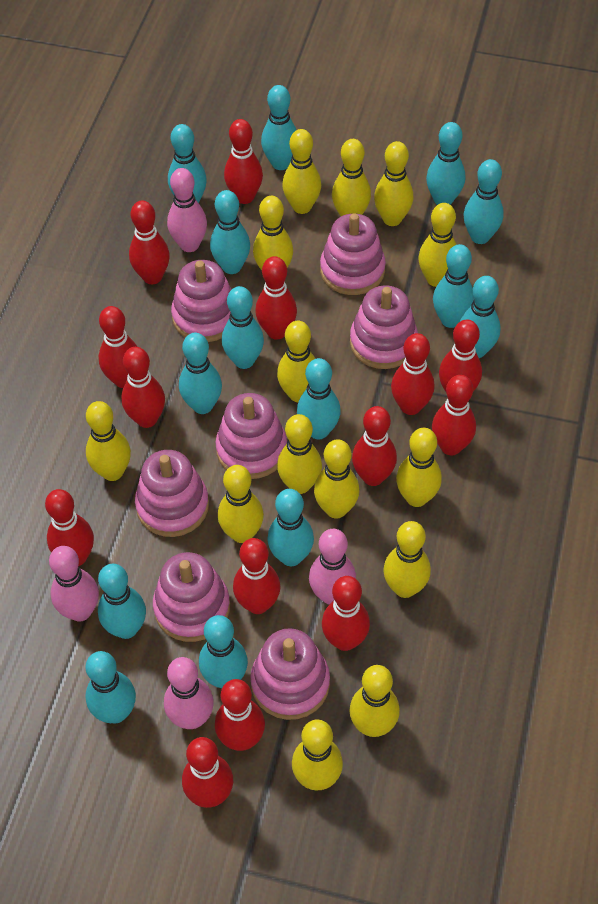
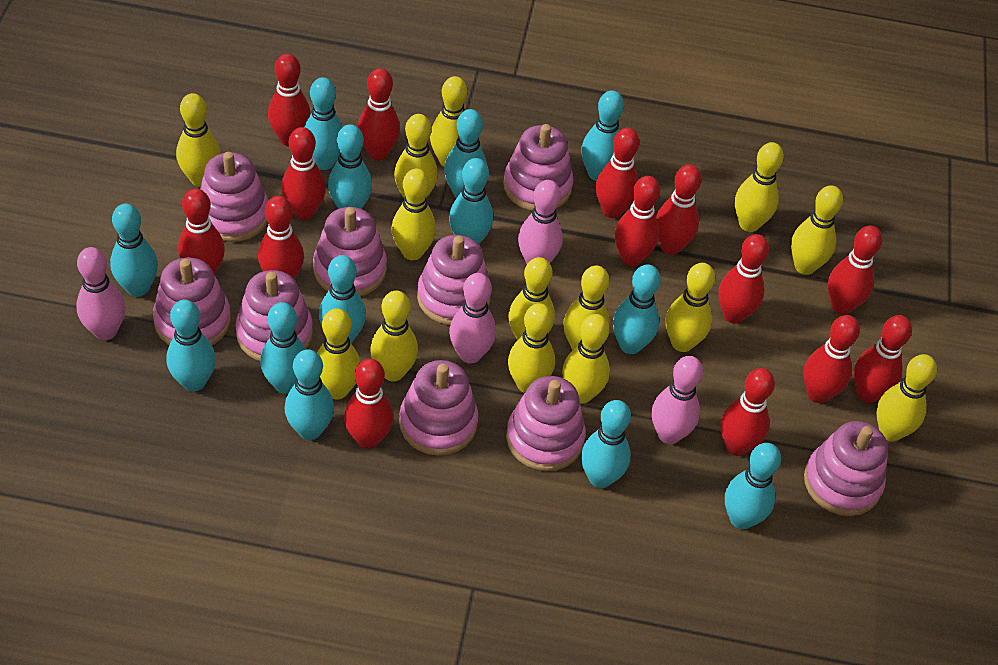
pink stacking toy: 7 -> 9
turquoise bowling pin: 14 -> 13

